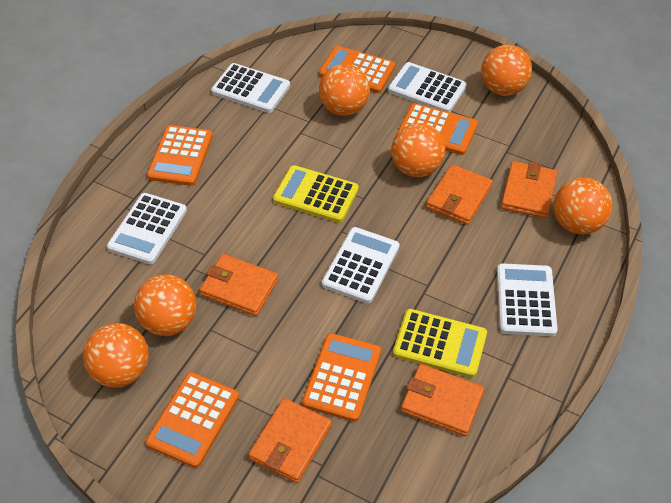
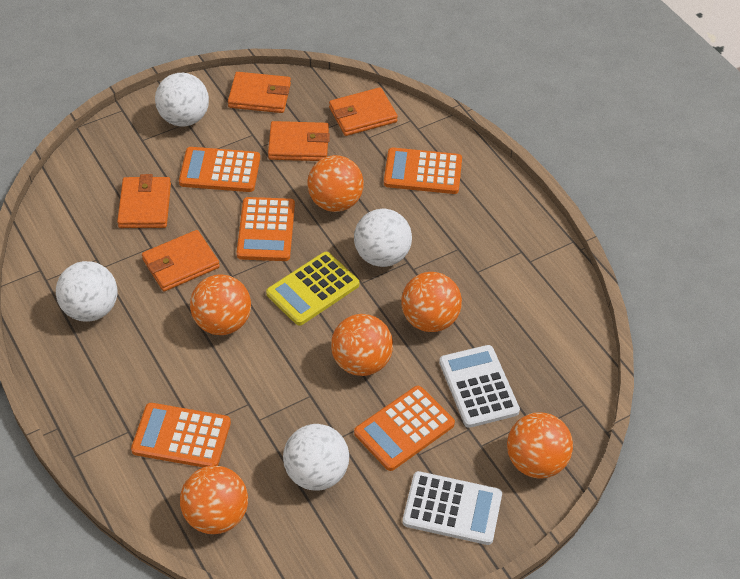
white ball: 0 -> 4
white calculator: 5 -> 2
yellow calculator: 2 -> 1

